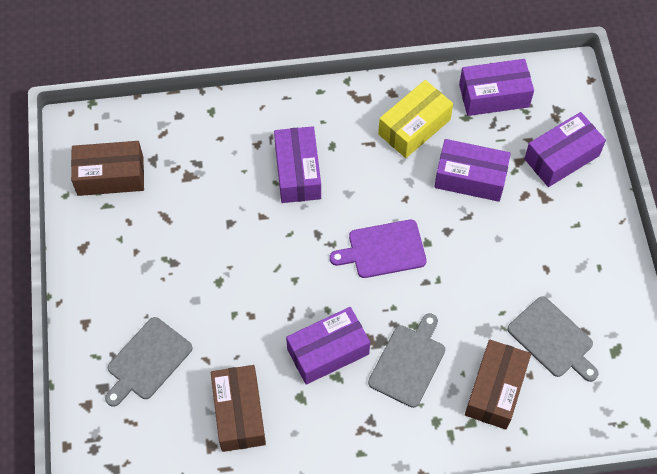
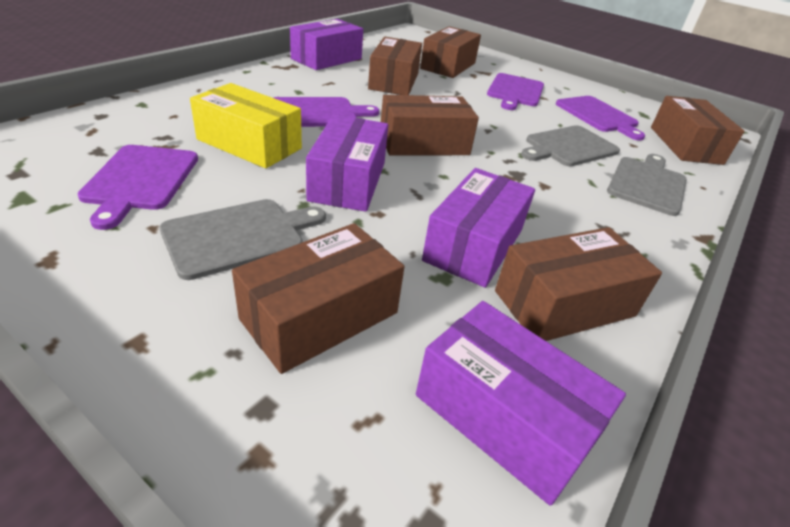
brown box: 3 -> 6
purple box: 5 -> 4
purple cutting board: 1 -> 4

